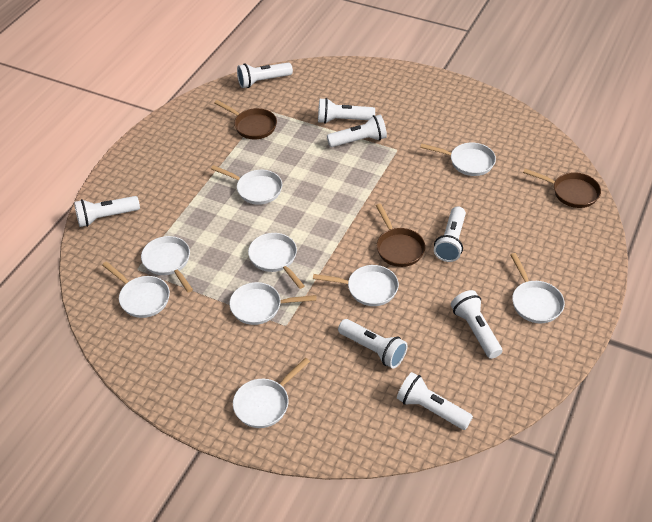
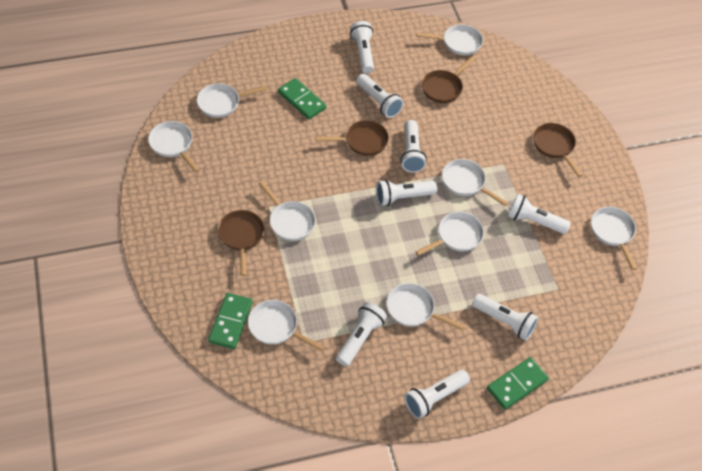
brown pan: 3 -> 4
green domino: 0 -> 3

